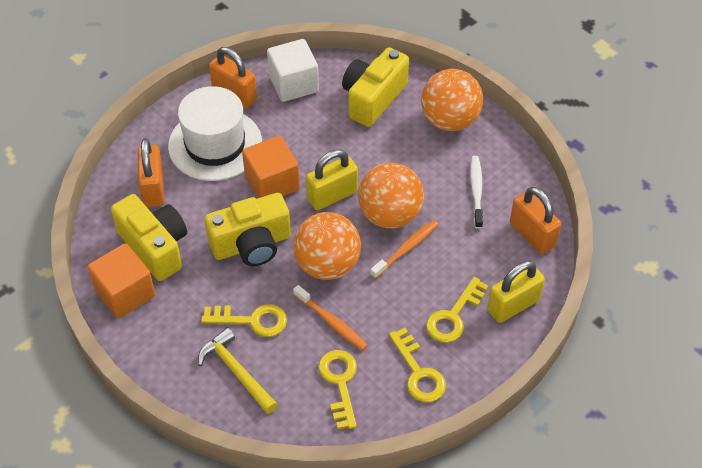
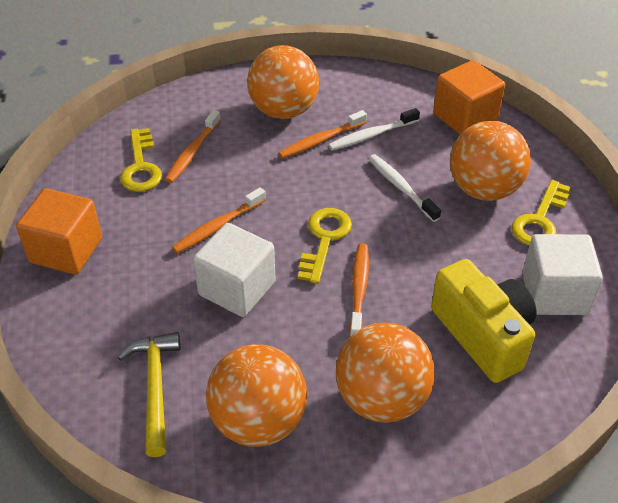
orange ball: 3 -> 4
orange padlock: 3 -> 0
orange toothbrush: 2 -> 4
white cube: 1 -> 2
white hat: 1 -> 0
white toothbrush: 1 -> 2
yellow camera: 3 -> 1
yellow key: 4 -> 3
yellow padlock: 2 -> 0

